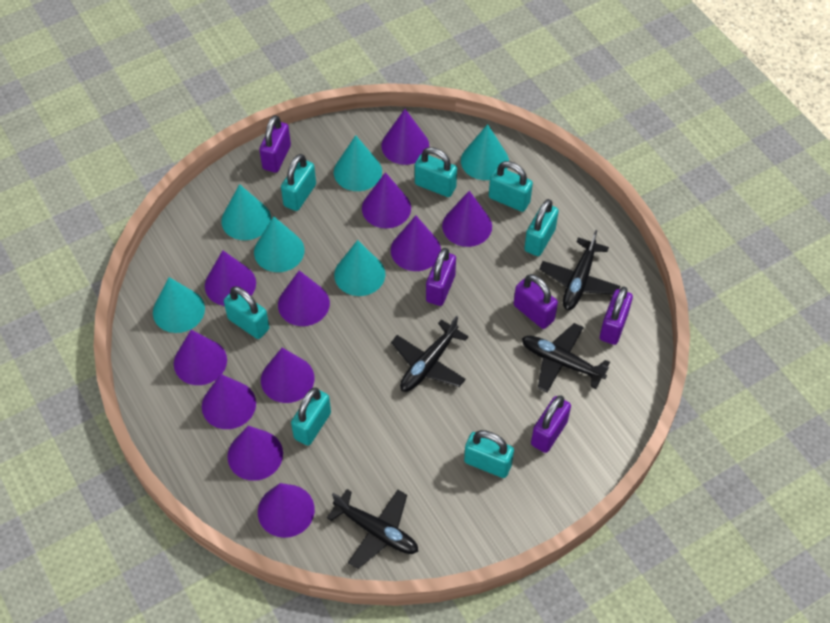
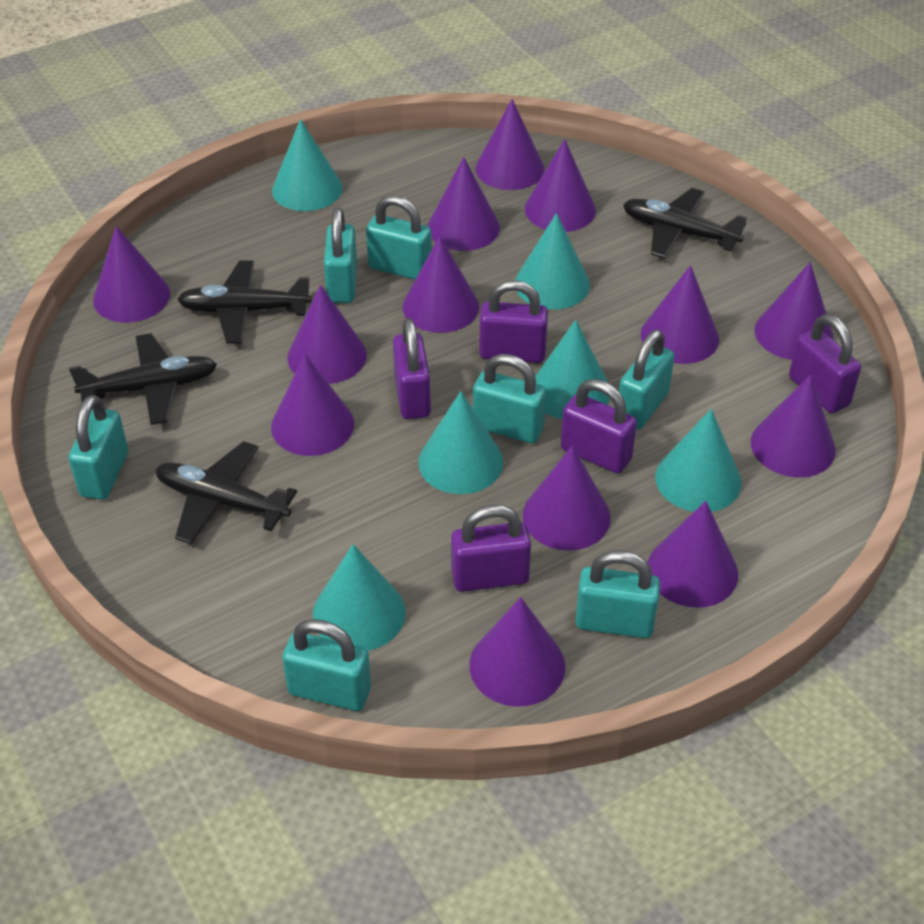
purple cone: 11 -> 13

